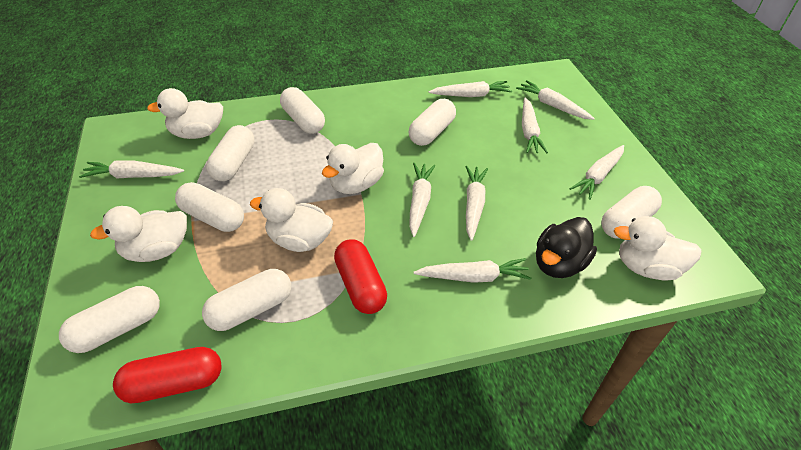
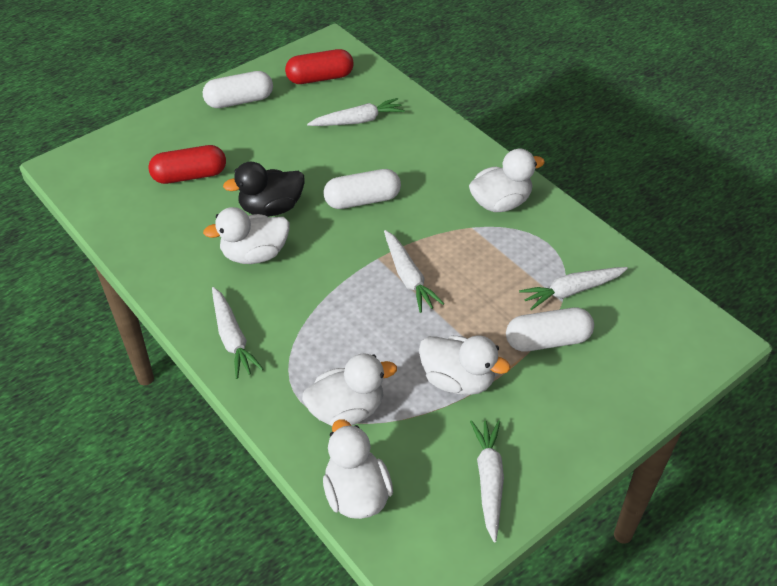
white capsule: 7 -> 3
white carrot: 8 -> 5

